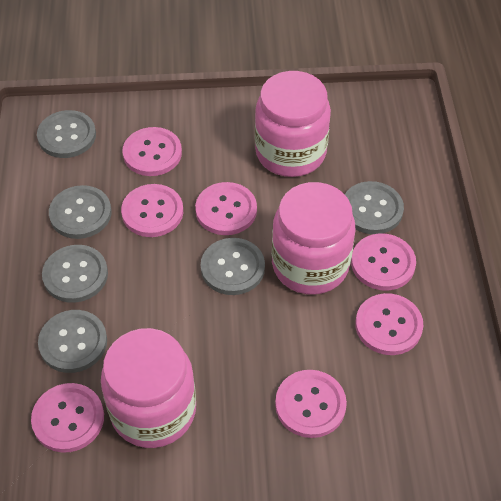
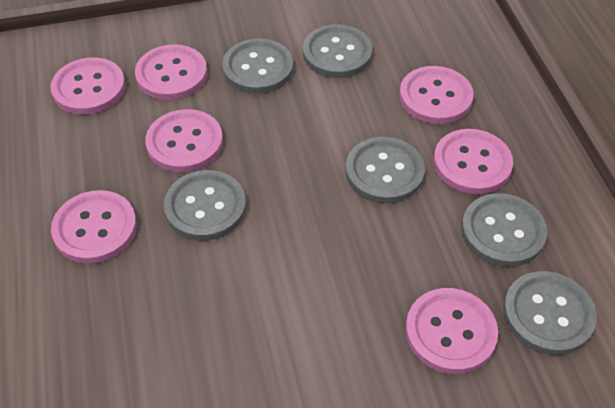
pink jar: 3 -> 0

